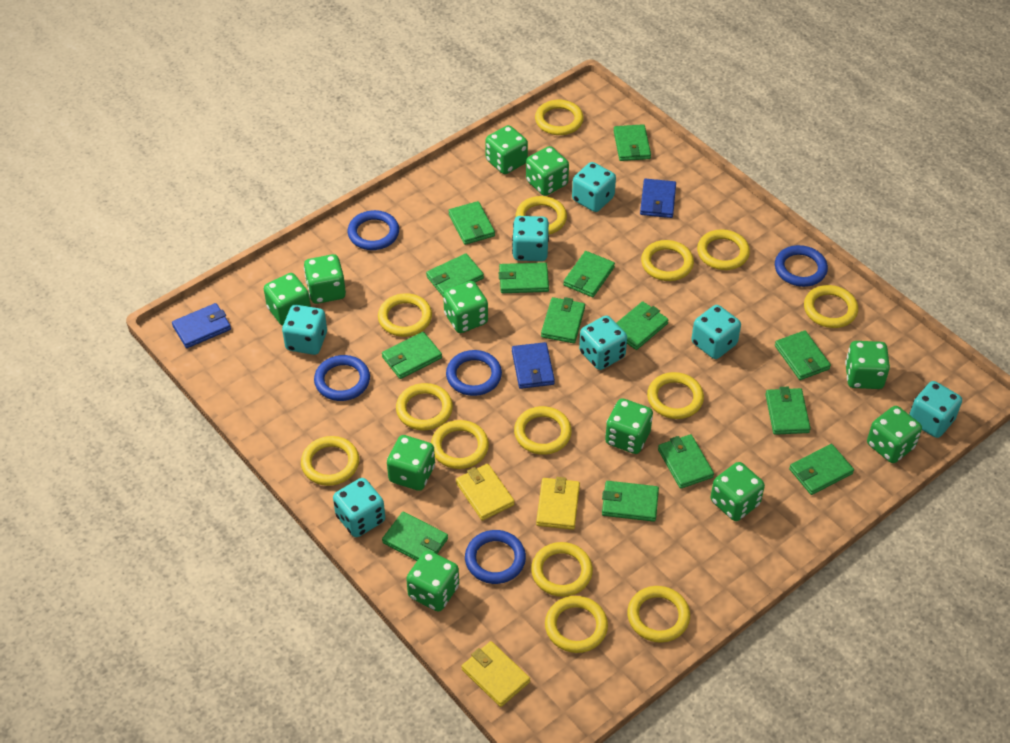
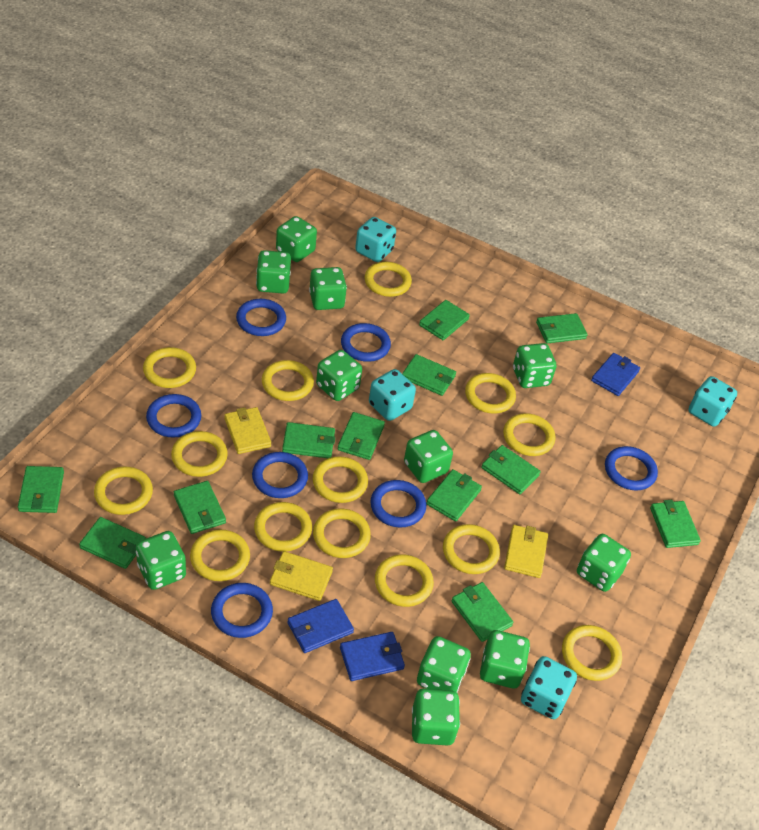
blue ring: 5 -> 7
green wallet: 14 -> 12
turquoise dice: 7 -> 4

